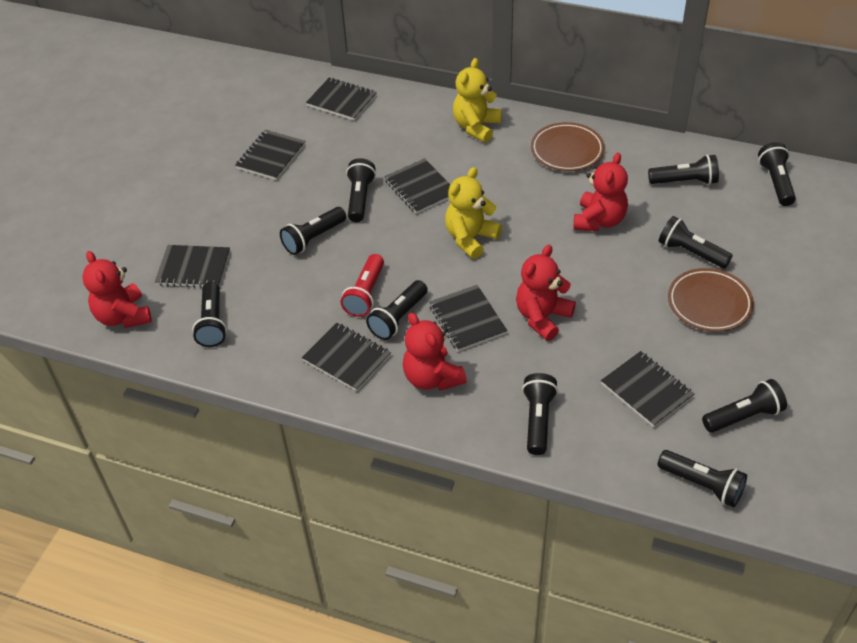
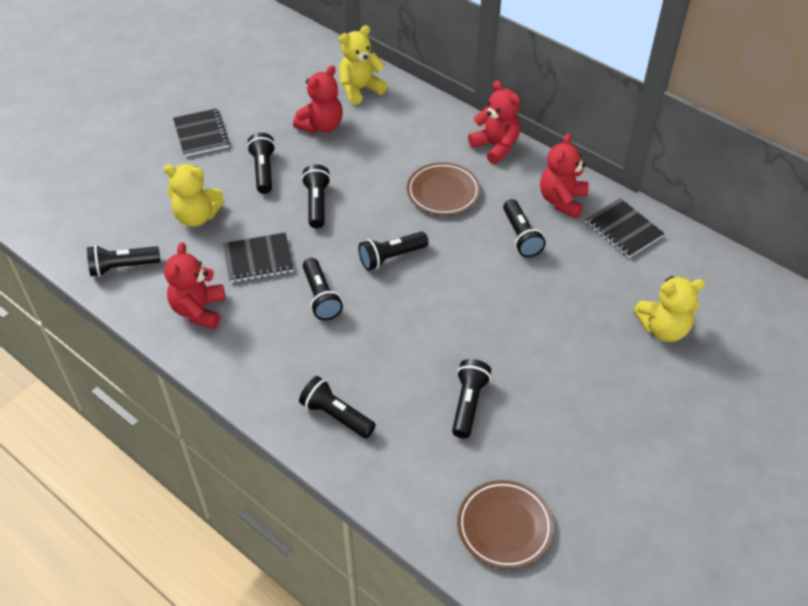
black flashlight: 10 -> 8
black notebook: 7 -> 3
red flashlight: 1 -> 0
yellow teddy bear: 2 -> 3

